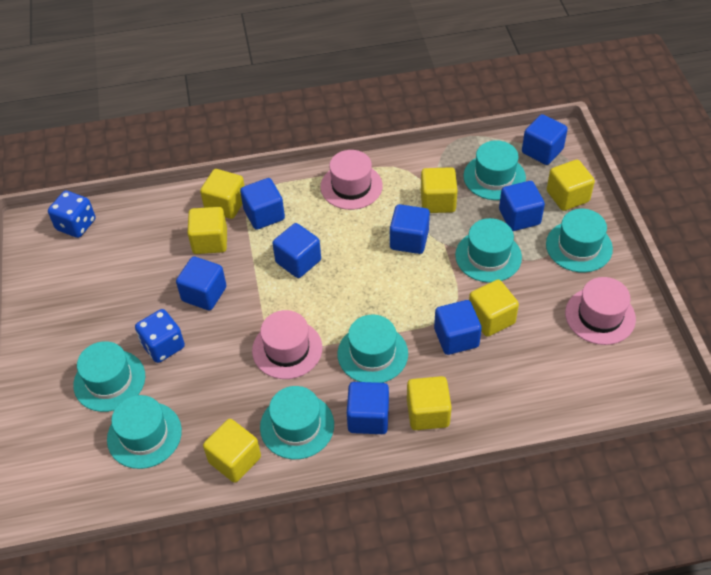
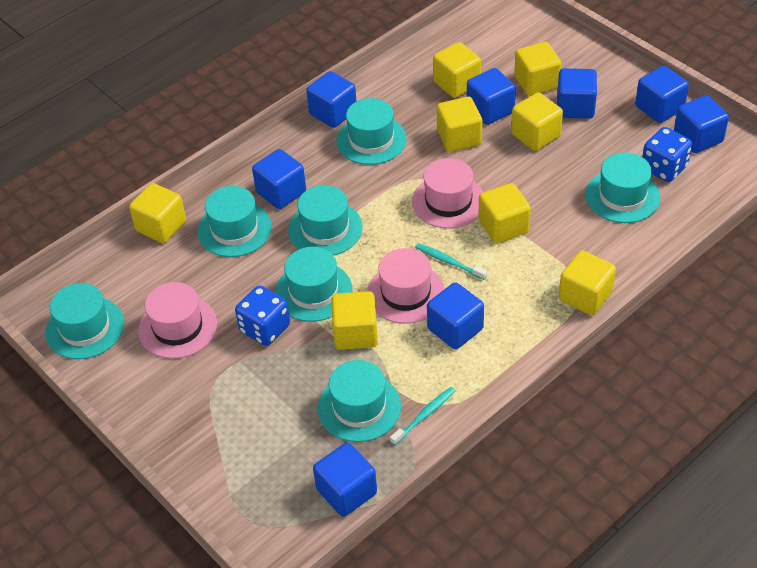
turquoise toothbrush: 0 -> 2
yellow cube: 7 -> 8

